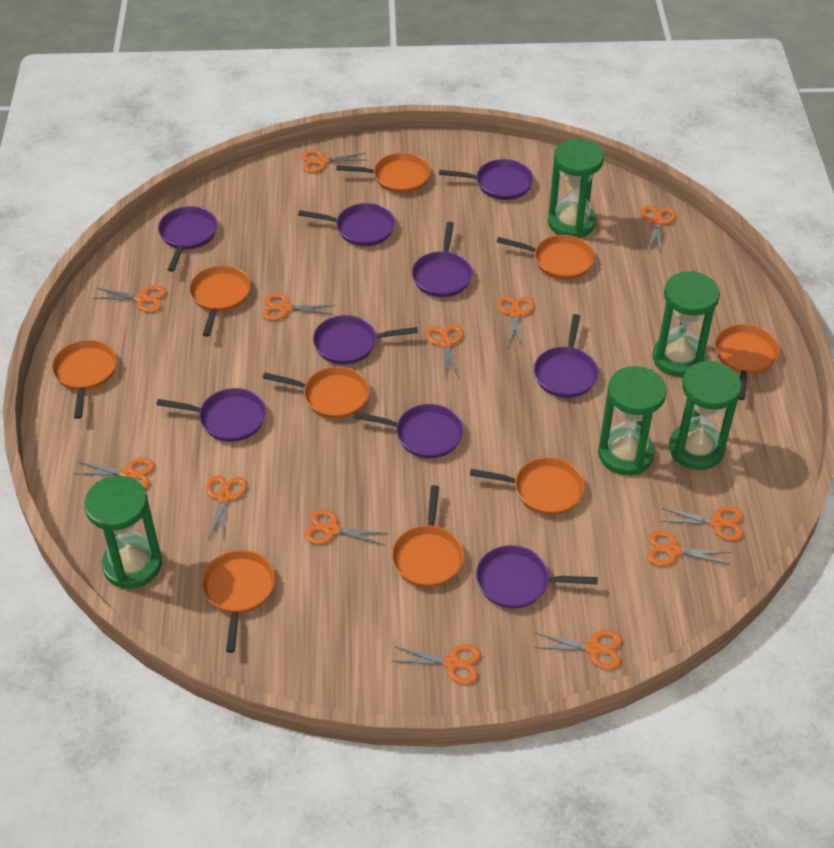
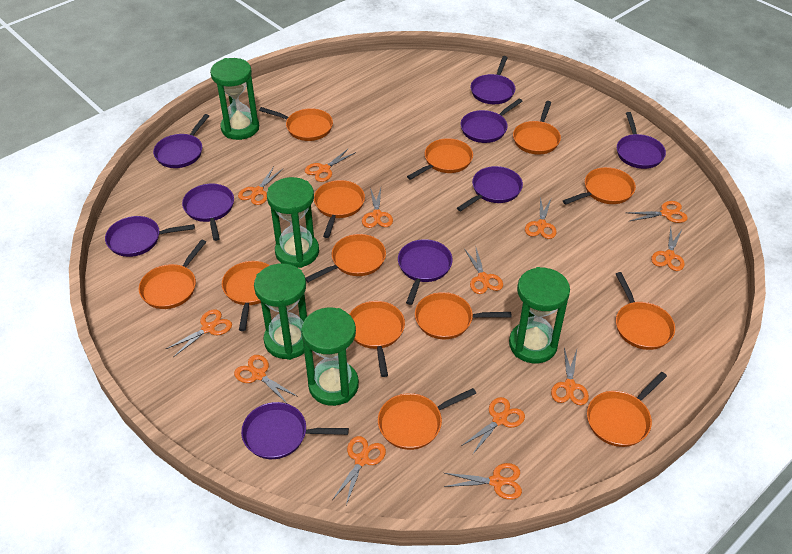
orange pan: 9 -> 13

